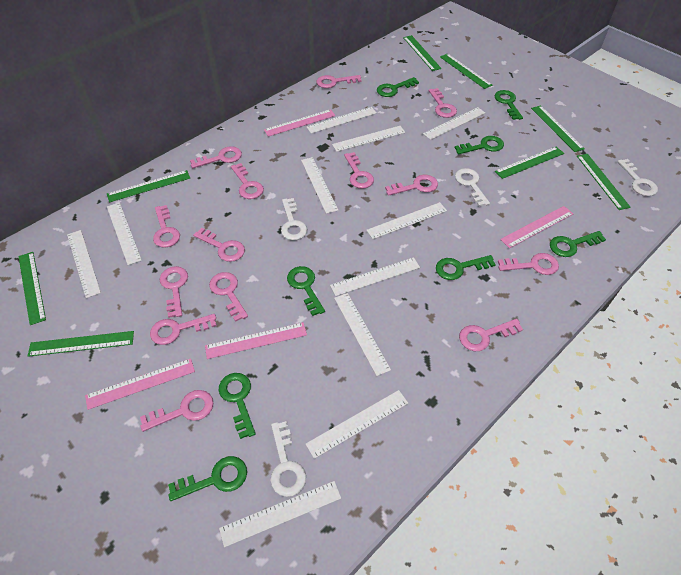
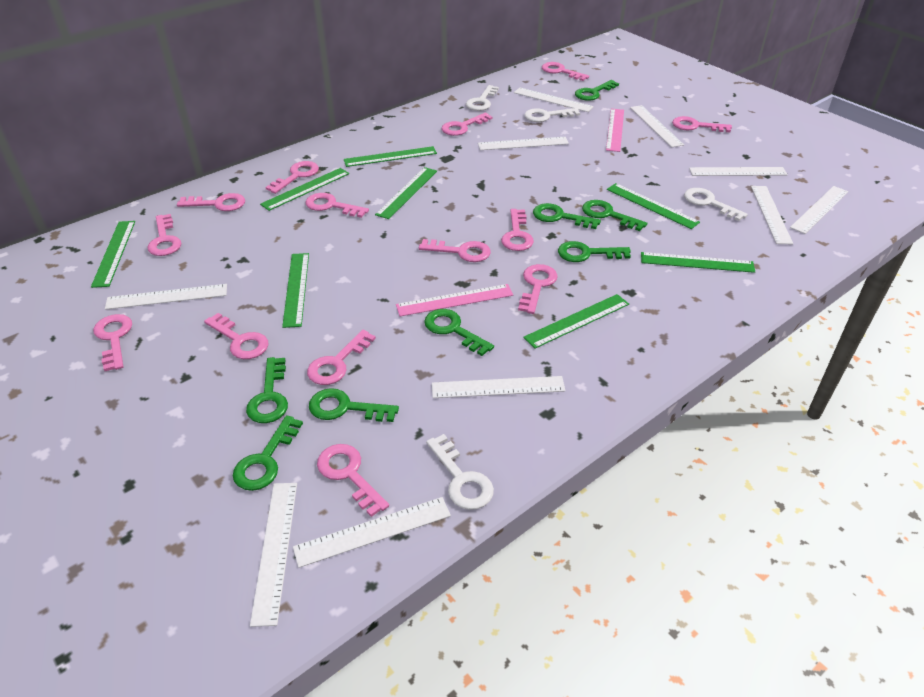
pink ruler: 4 -> 2
white ruler: 11 -> 10

